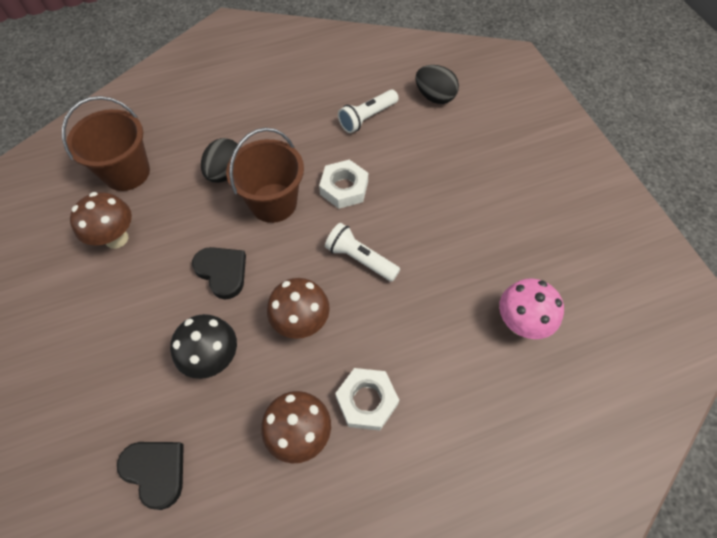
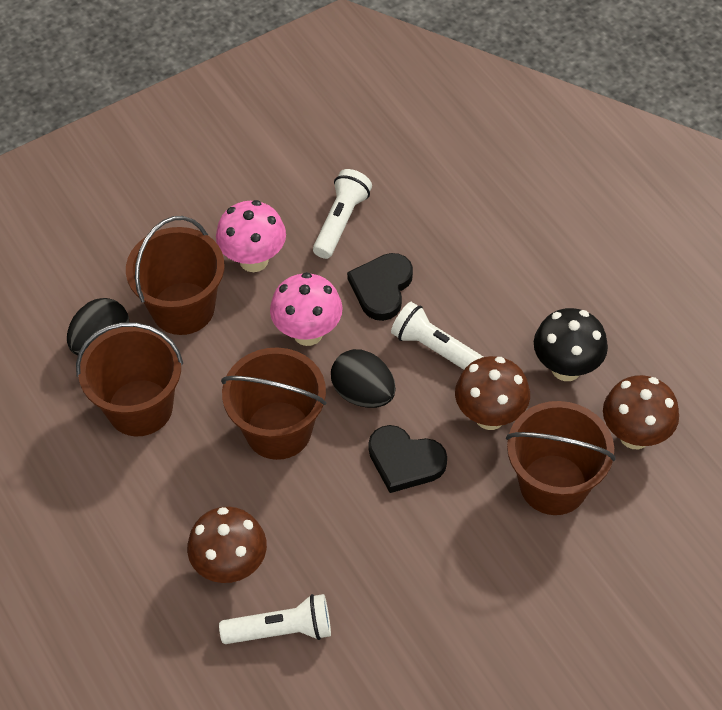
brown bucket: 2 -> 4
pink mushroom: 1 -> 2
white flashlight: 2 -> 3
white nut: 2 -> 0

